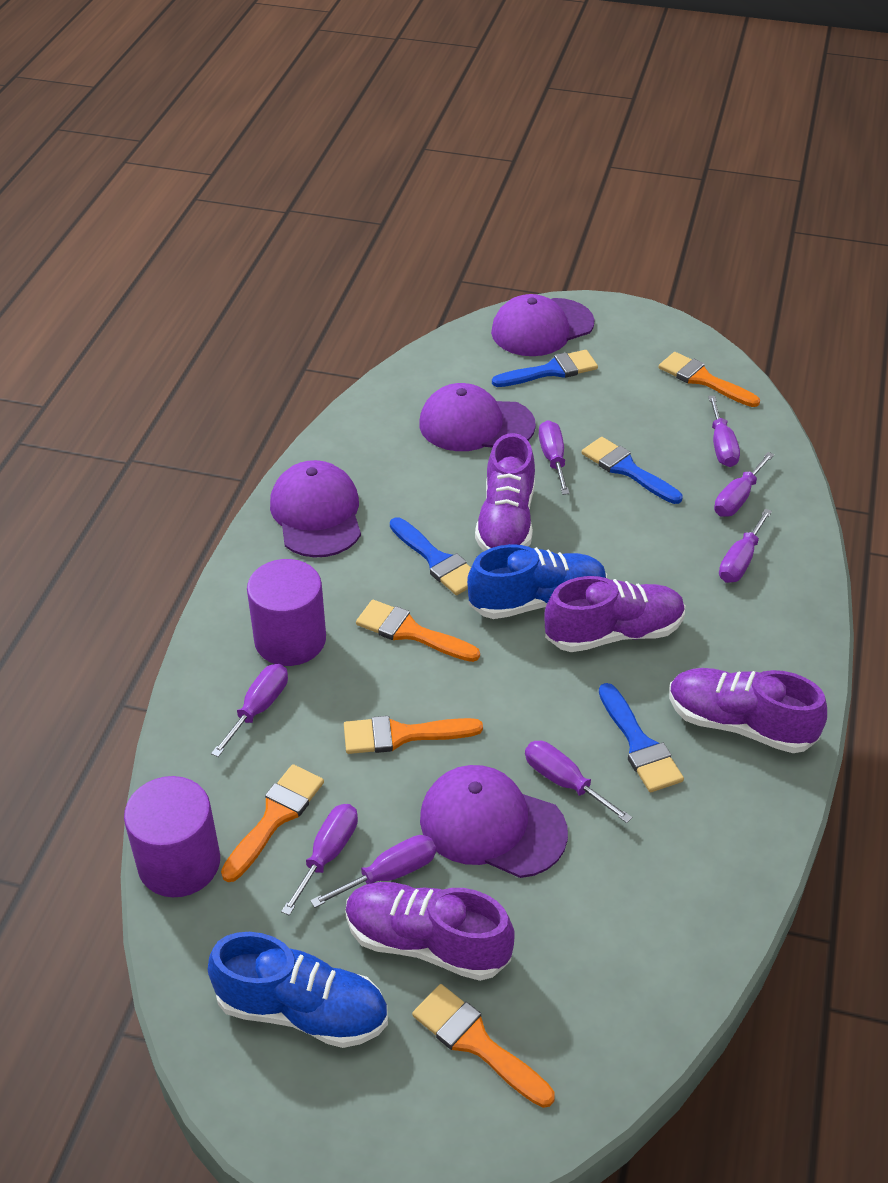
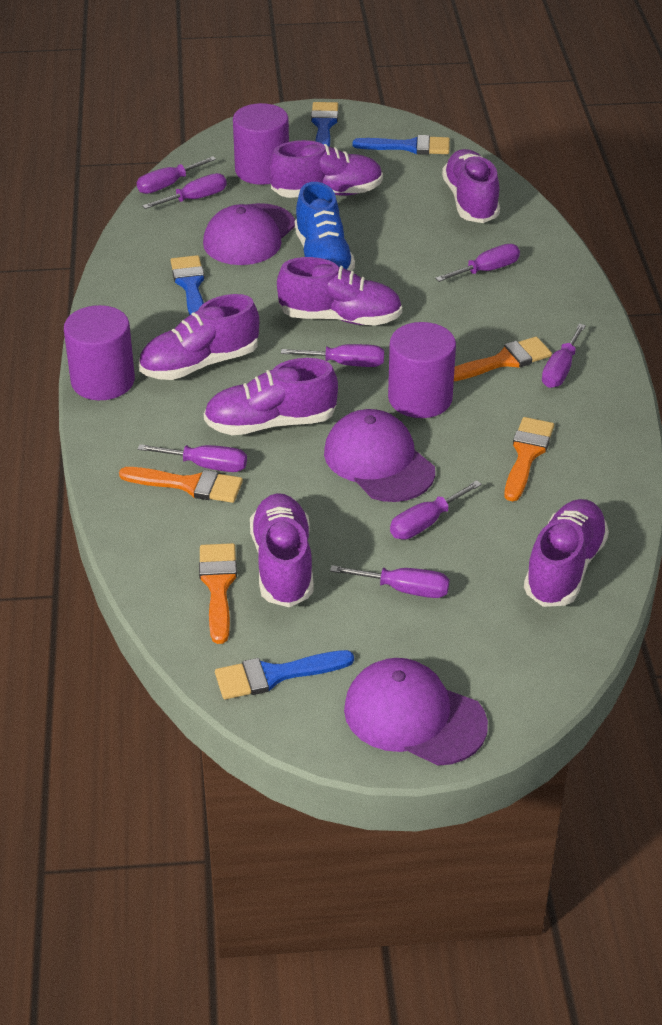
blue shoe: 2 -> 1
orange brush: 5 -> 4
purple cap: 4 -> 3
purple cylinder: 2 -> 3
purple shoe: 4 -> 7

